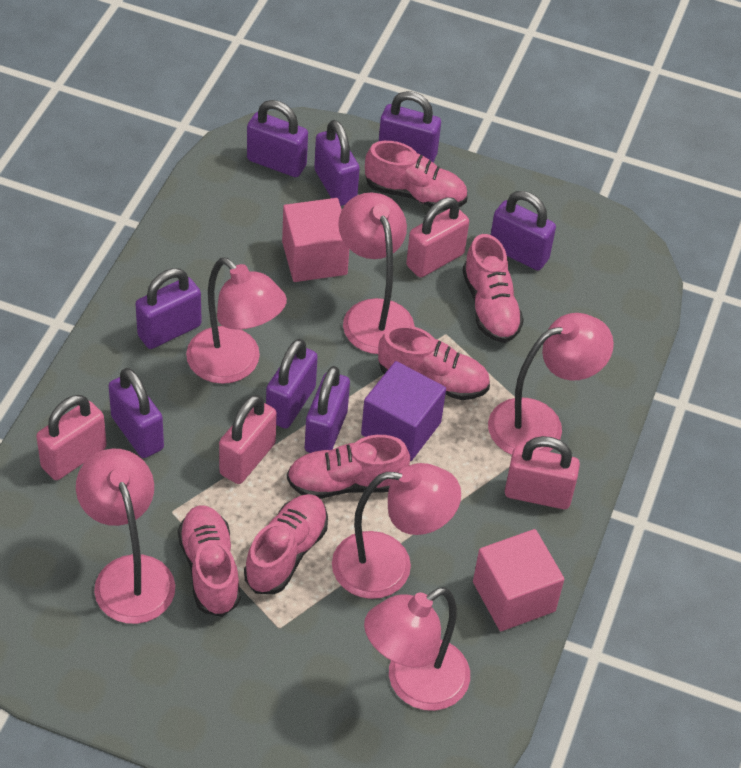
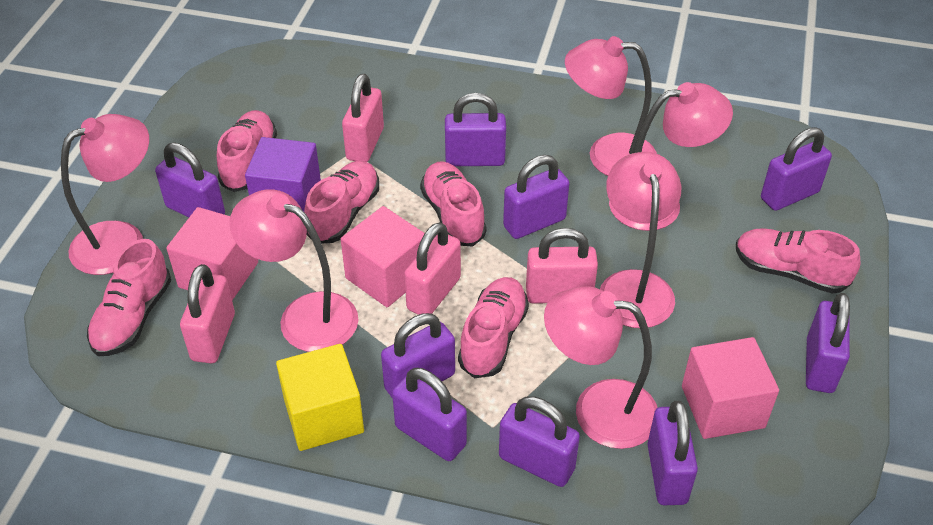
pink cube: 2 -> 3
purple padlock: 8 -> 9
yellow cube: 0 -> 1

